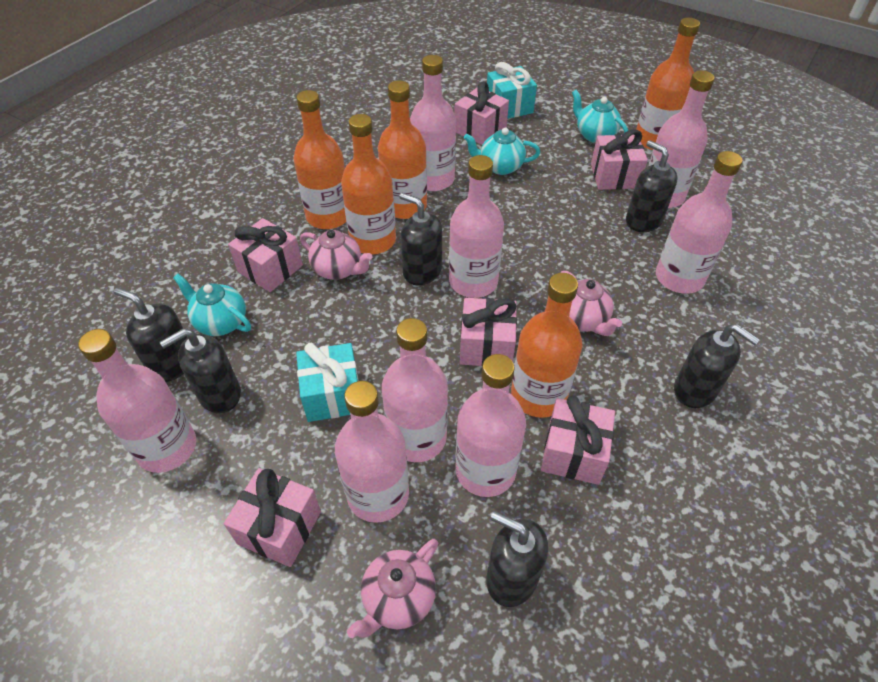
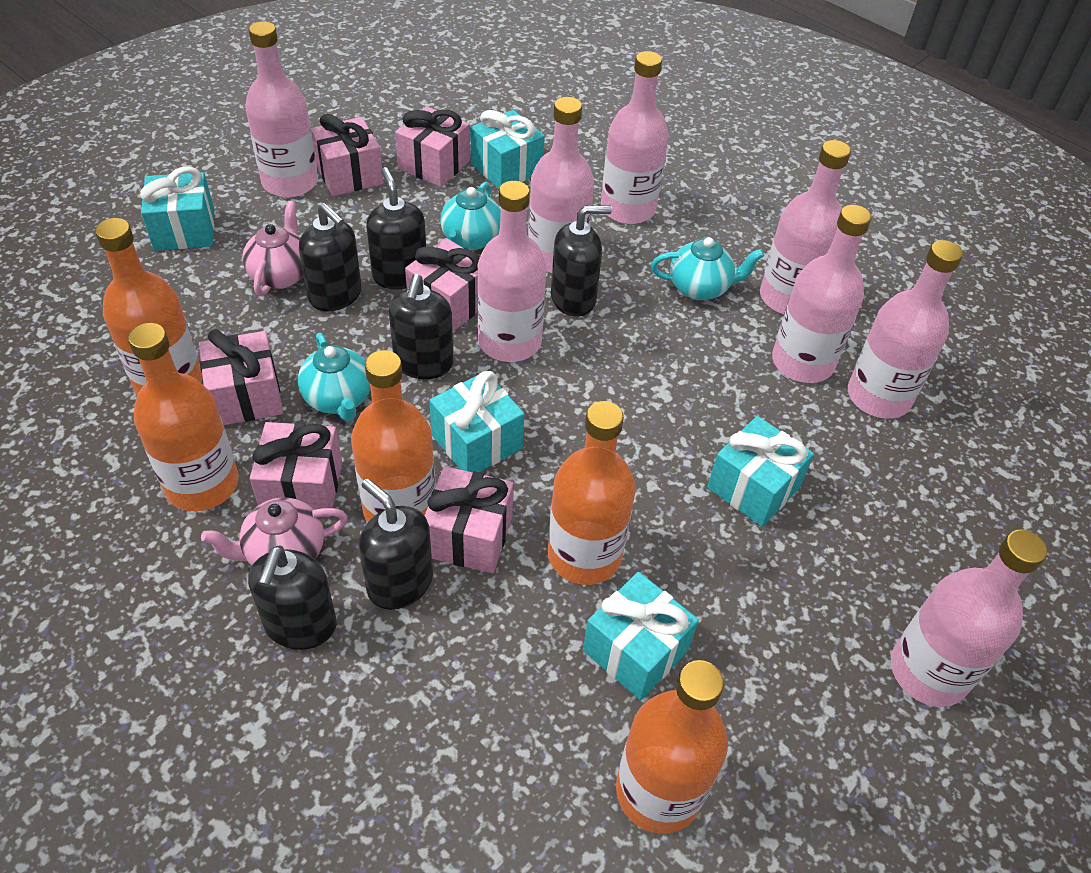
pink teapot: 3 -> 2
turquoise gift: 2 -> 5

